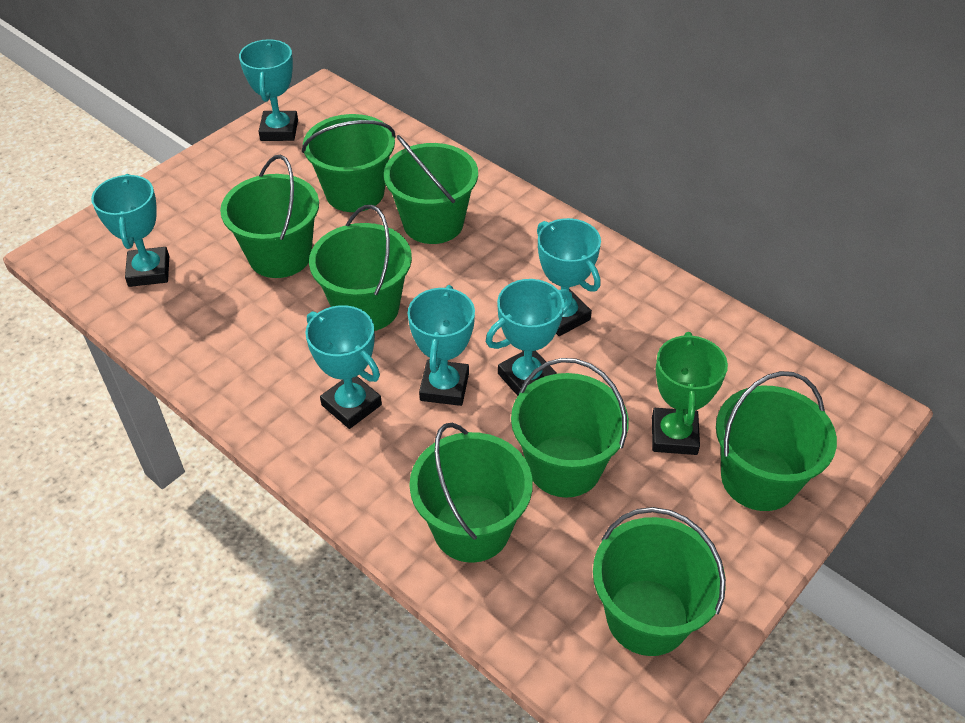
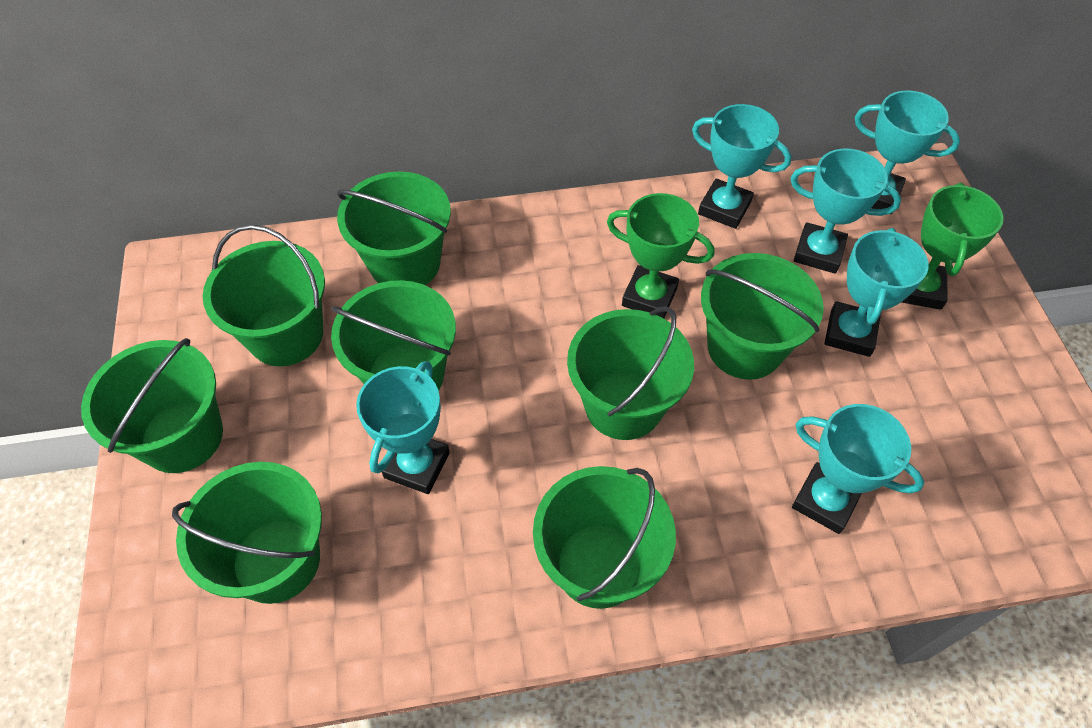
green trophy: 1 -> 2

